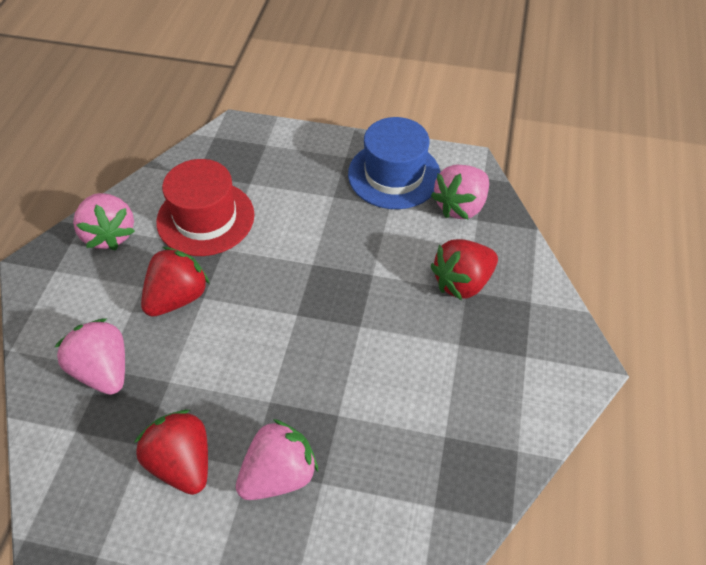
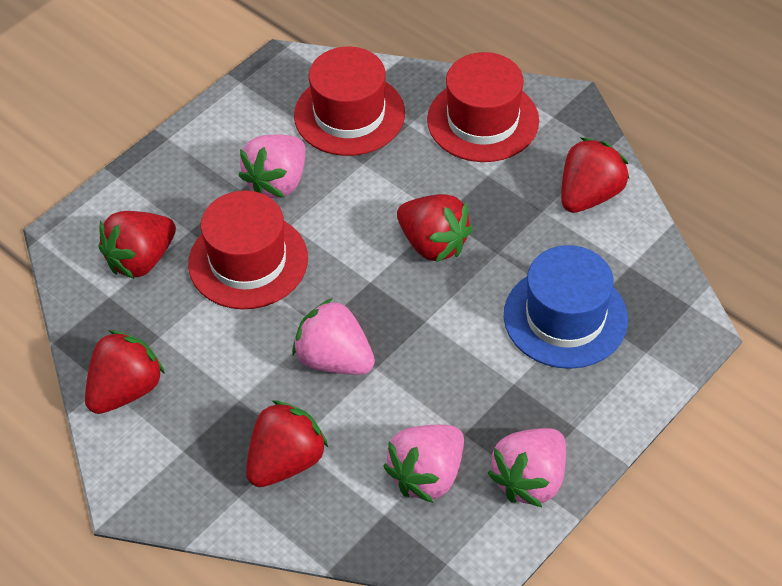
red hat: 1 -> 3
red strawberry: 3 -> 5

